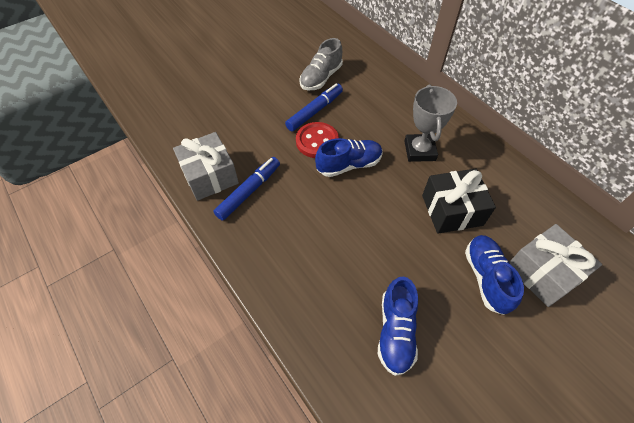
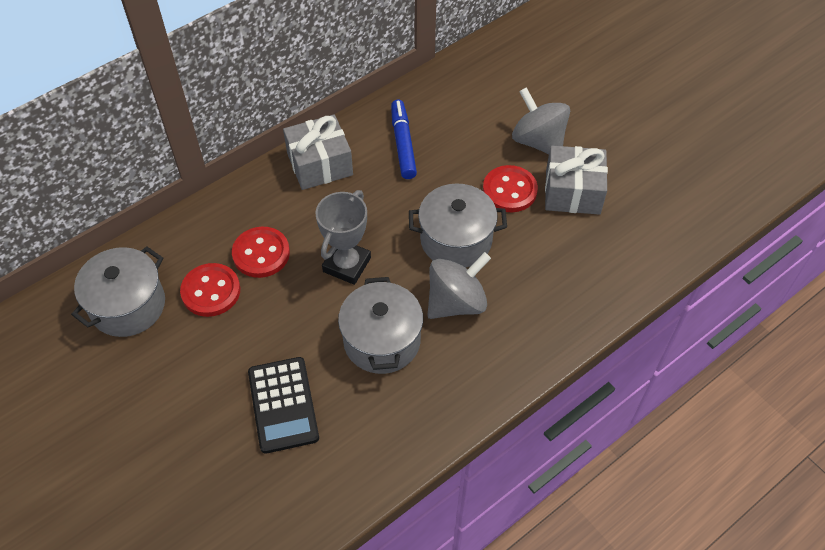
black calculator: 0 -> 1
black gift: 1 -> 0
blue marker: 2 -> 1
blue shoe: 3 -> 0
grey pot: 0 -> 3
grey shoe: 1 -> 0
grey spinning top: 0 -> 2
red button: 1 -> 3

